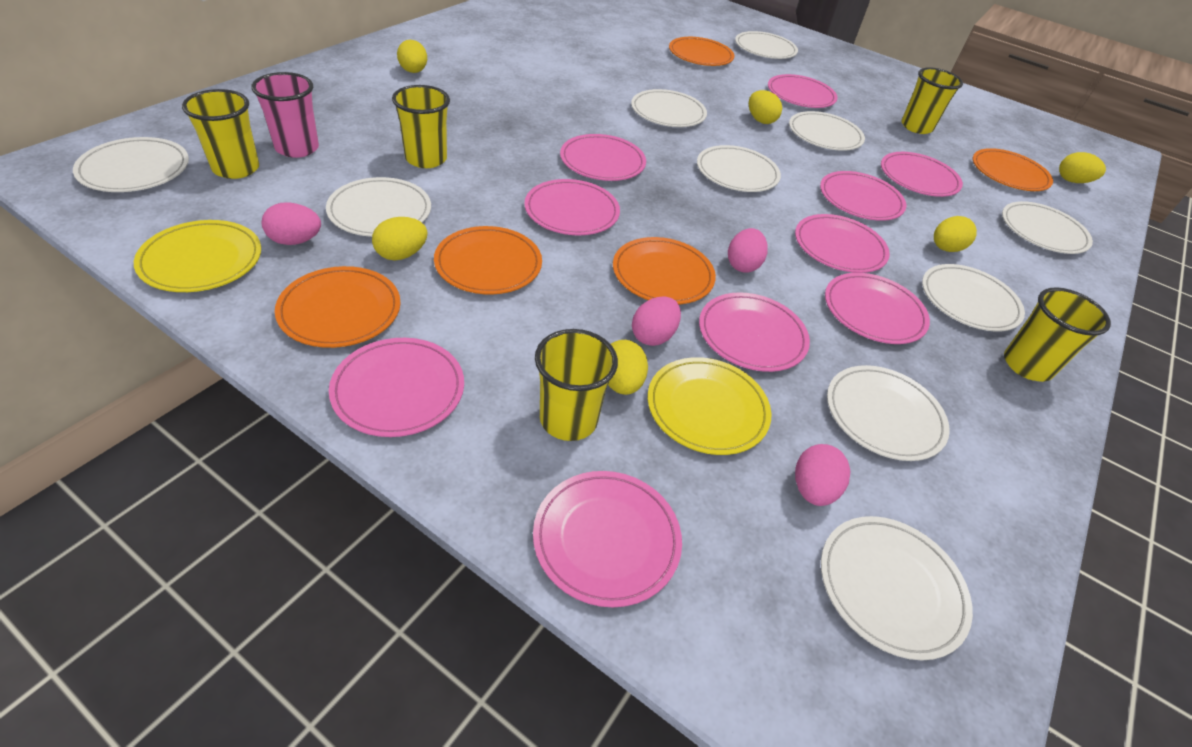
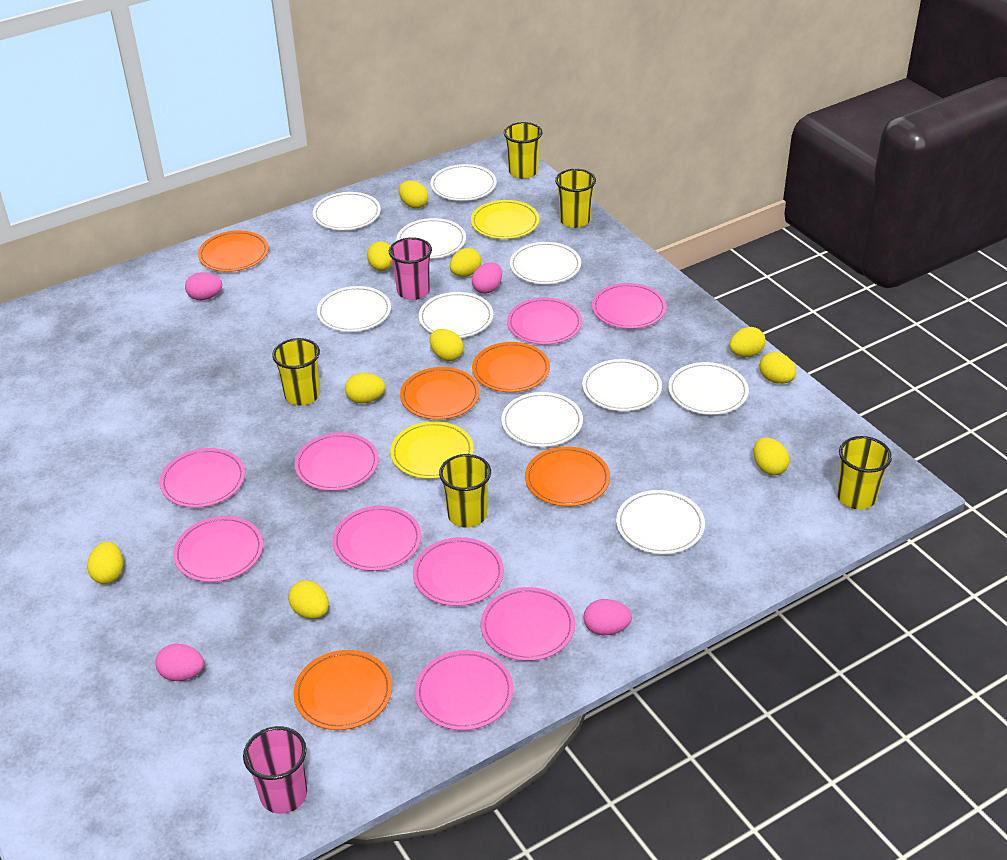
pink cup: 1 -> 2
pink plate: 10 -> 9
yellow egg: 6 -> 10

